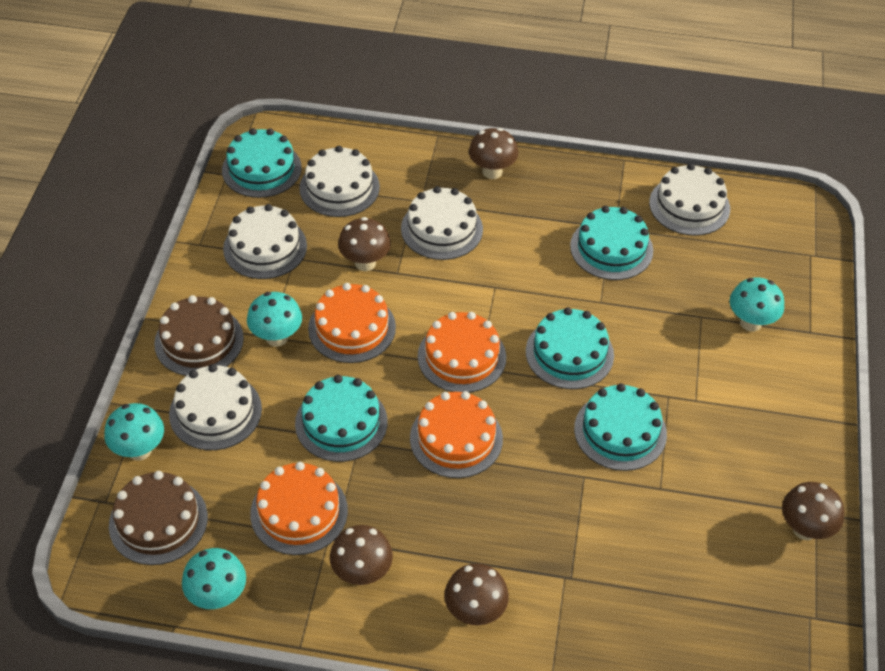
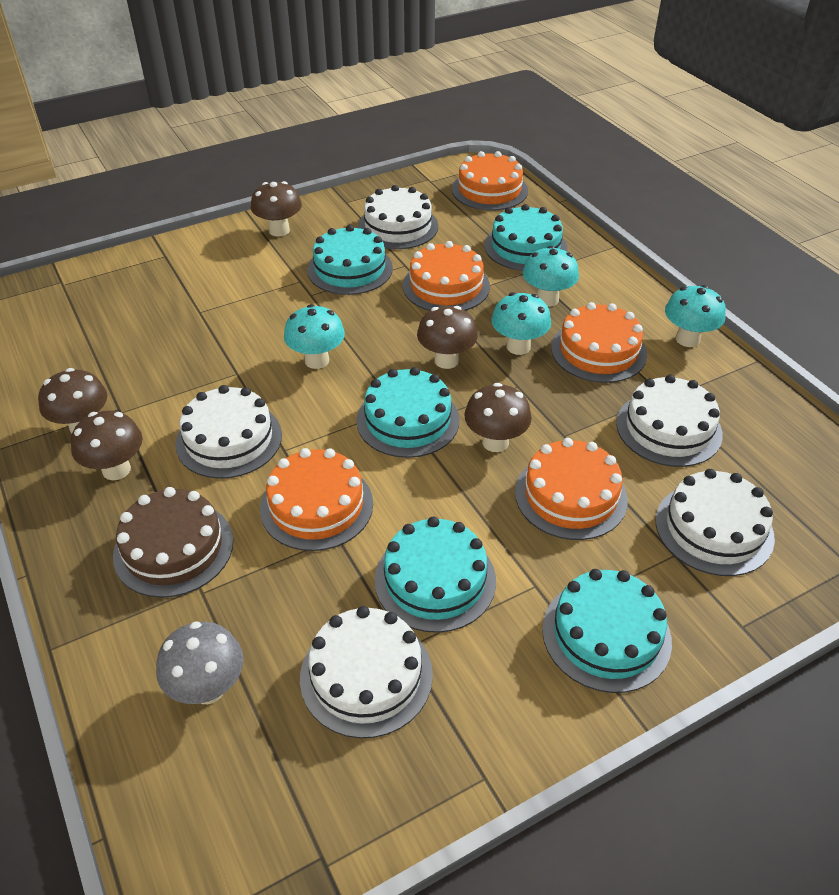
brown cake: 2 -> 1
grey mushroom: 0 -> 1
orange cake: 4 -> 5

